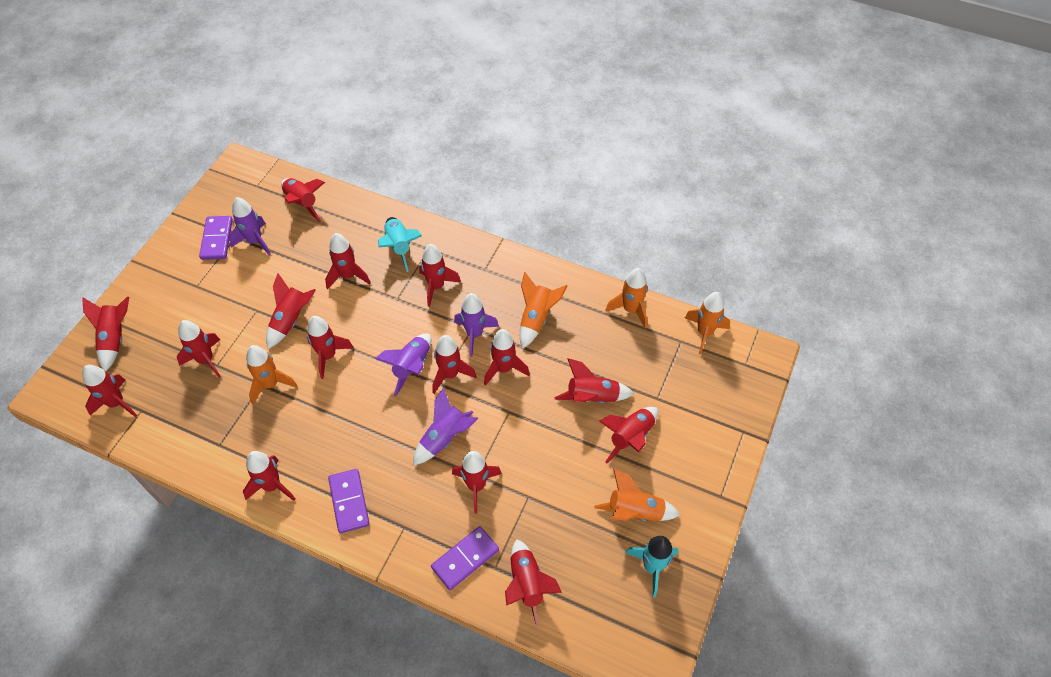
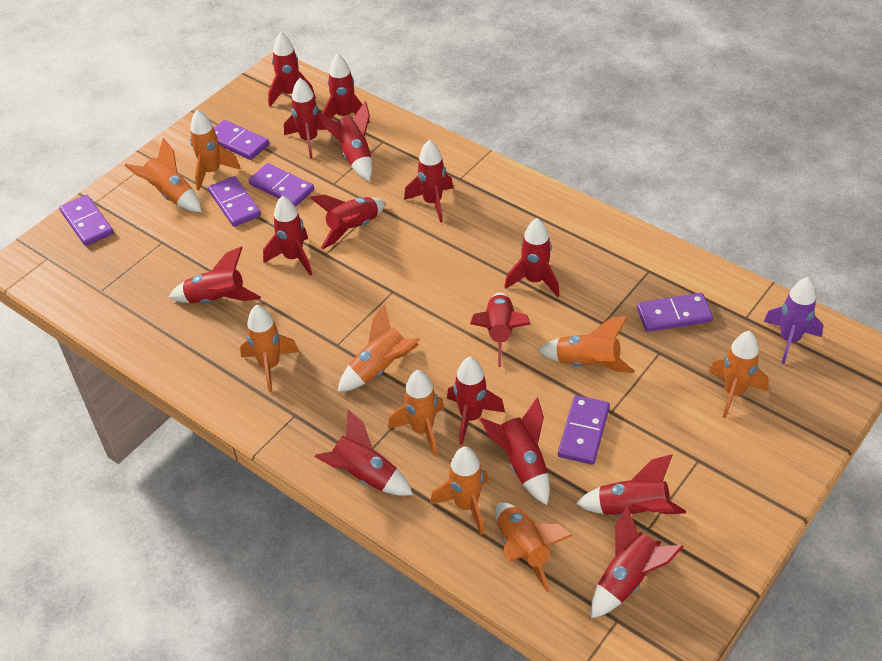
orange rocket: 5 -> 9
purple domino: 3 -> 6
purple rocket: 4 -> 1
turquoise rocket: 2 -> 0

